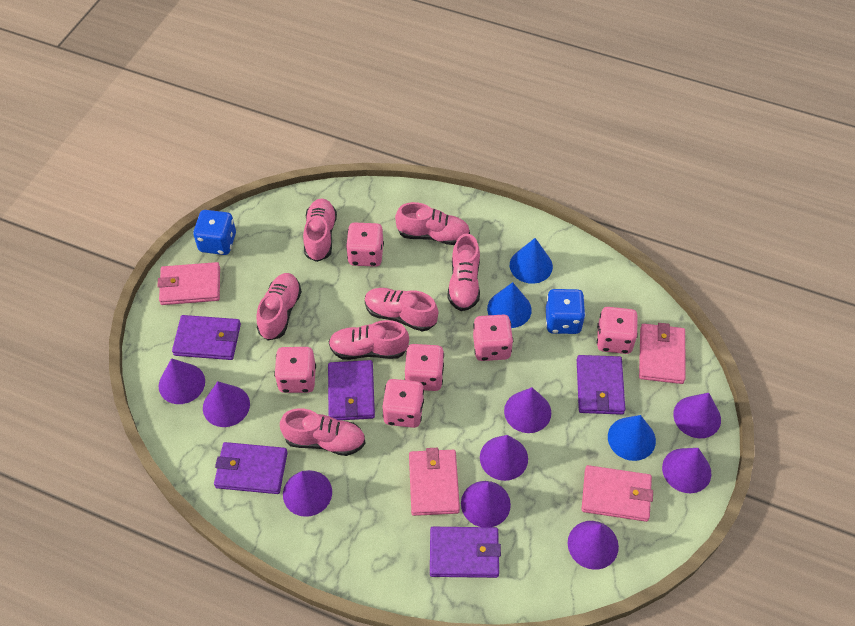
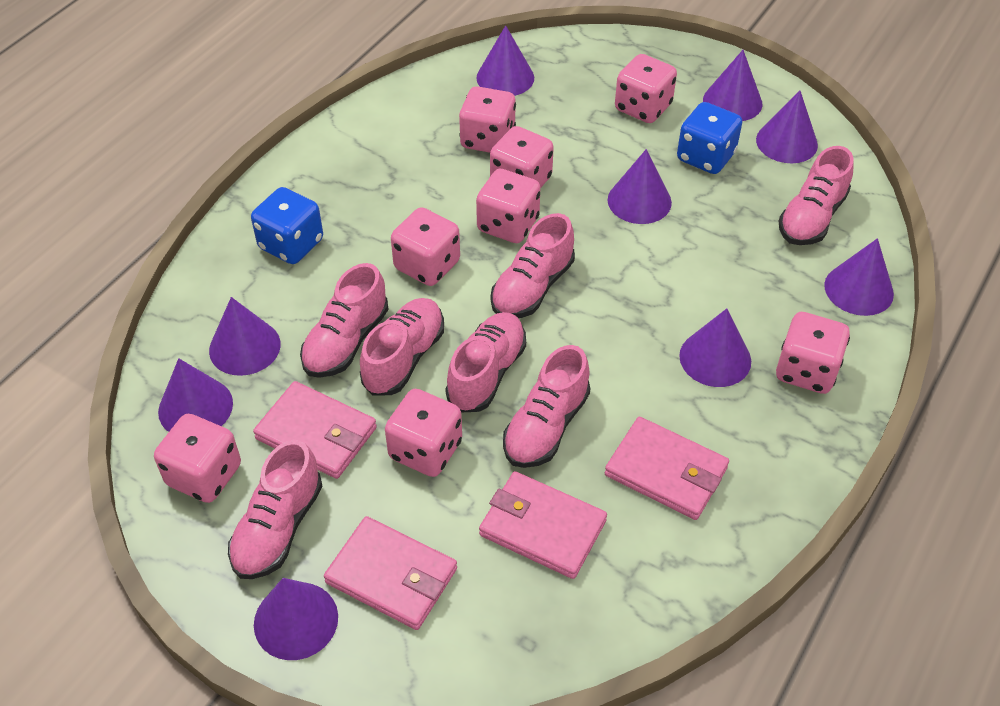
blue cone: 3 -> 0
pink dice: 6 -> 8
purple wallet: 5 -> 0

